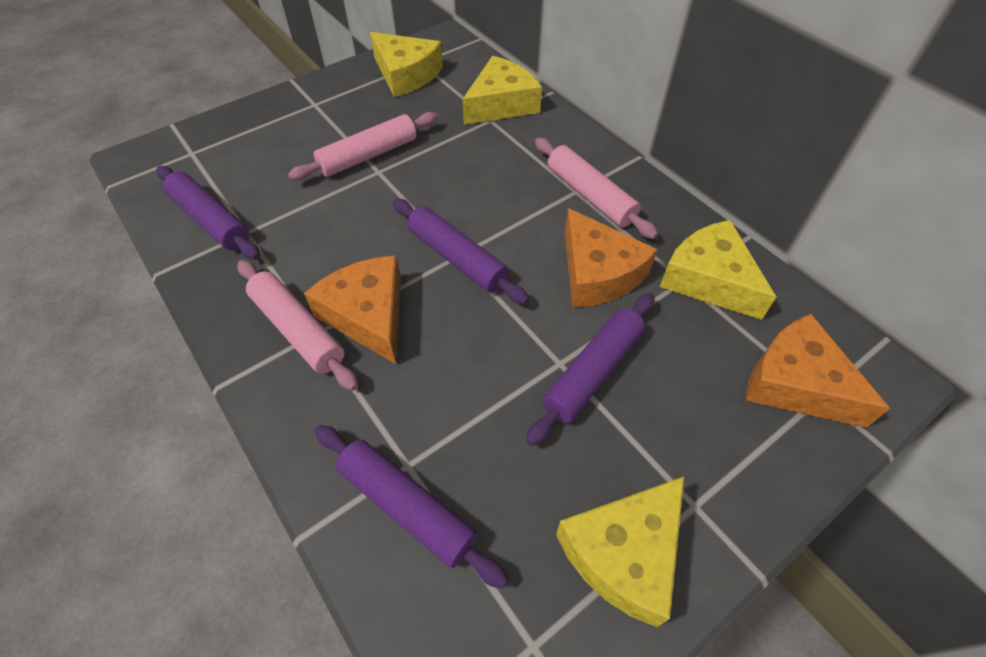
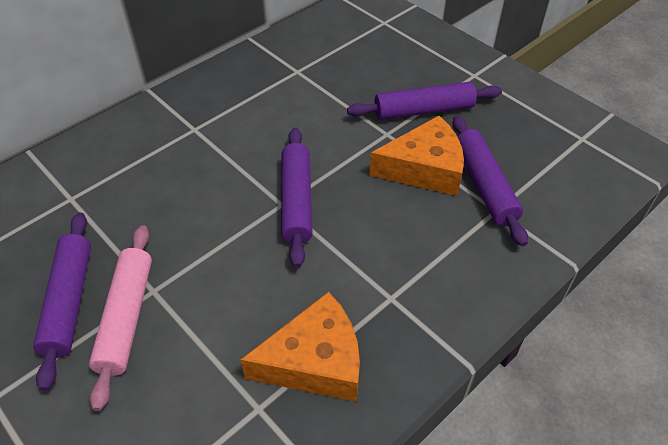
orange cheese: 3 -> 2
pink rolling pin: 3 -> 1
yellow cheese: 4 -> 0

